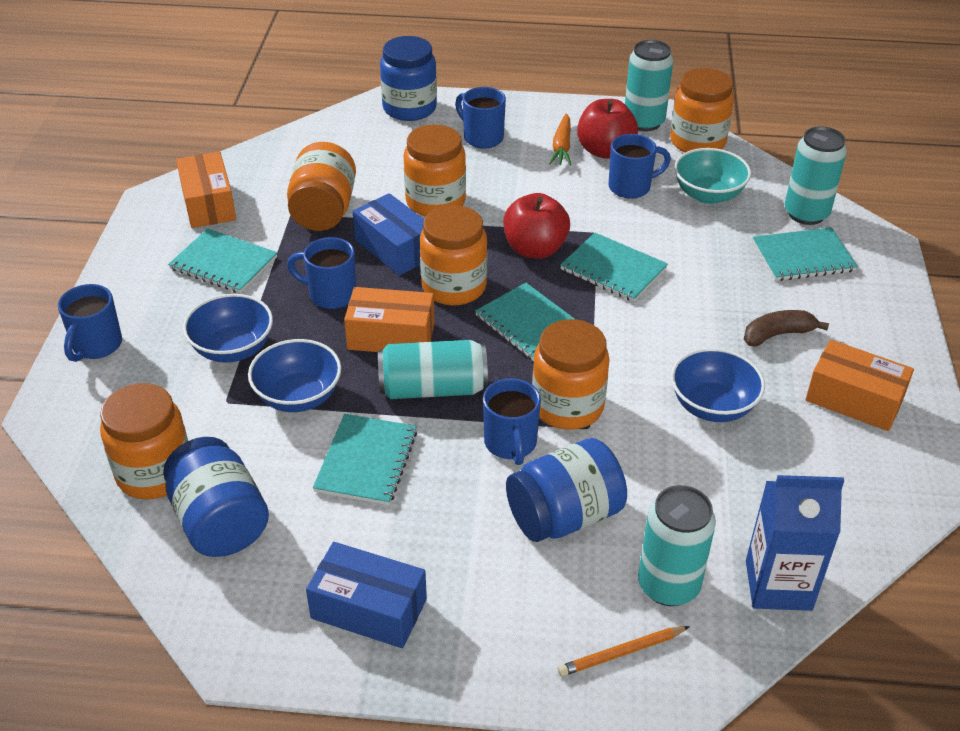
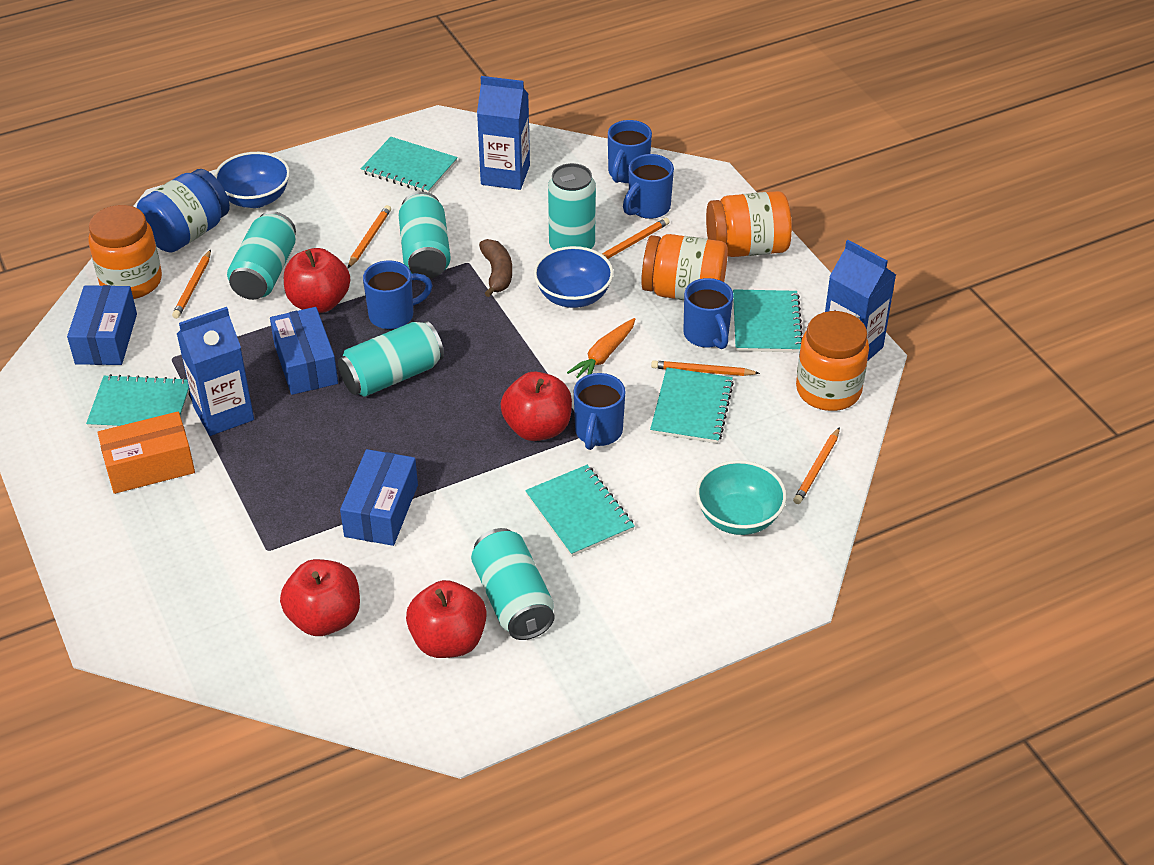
blue bowl: 3 -> 2
blue box: 2 -> 3
blue carton: 1 -> 3
blue jar: 3 -> 1
orange box: 3 -> 1
orange jar: 6 -> 4
orange pencil: 1 -> 5
red apple: 2 -> 4
turquoise can: 4 -> 5

